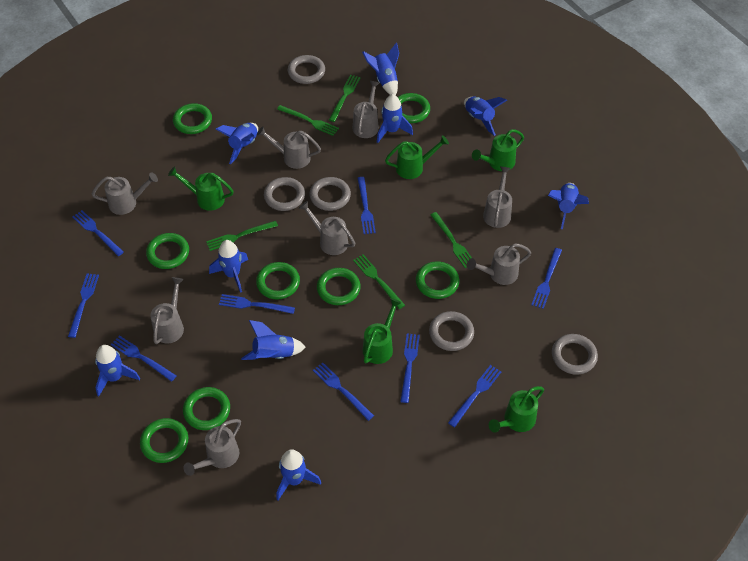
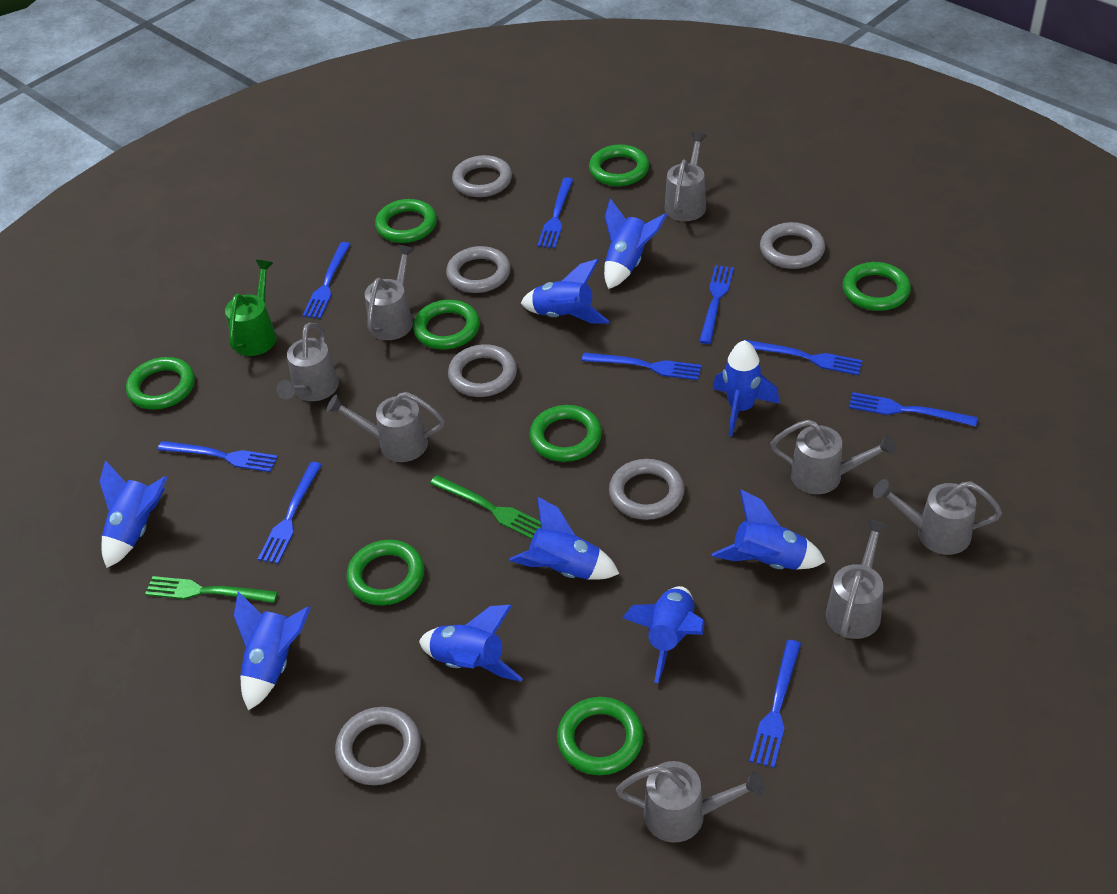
green fork: 5 -> 2
green watering can: 5 -> 1
grey ring: 5 -> 6

